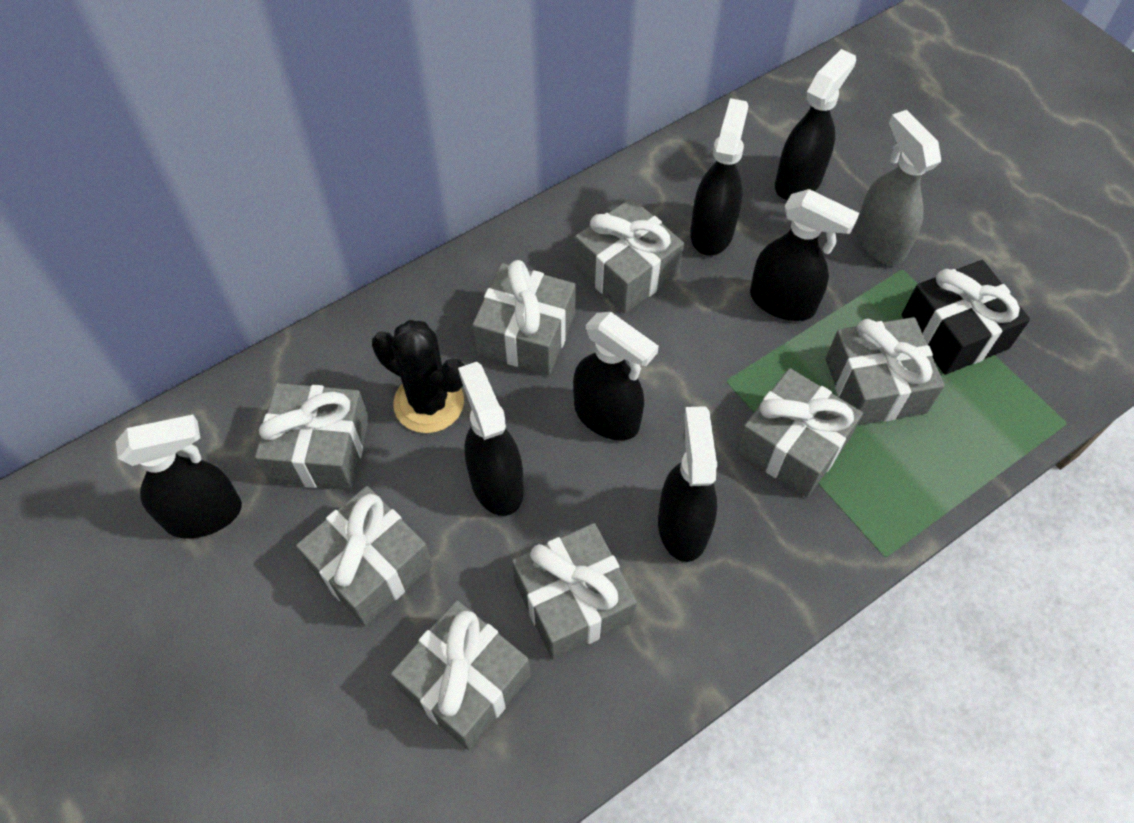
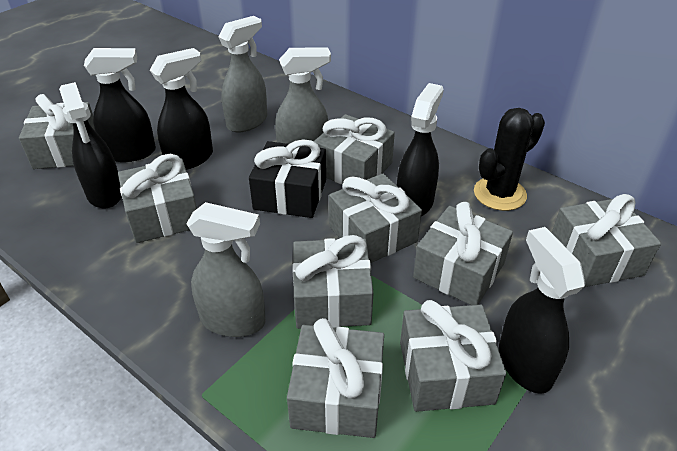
black spray bottle: 7 -> 5
grey gift: 8 -> 9
grey spray bottle: 1 -> 3

